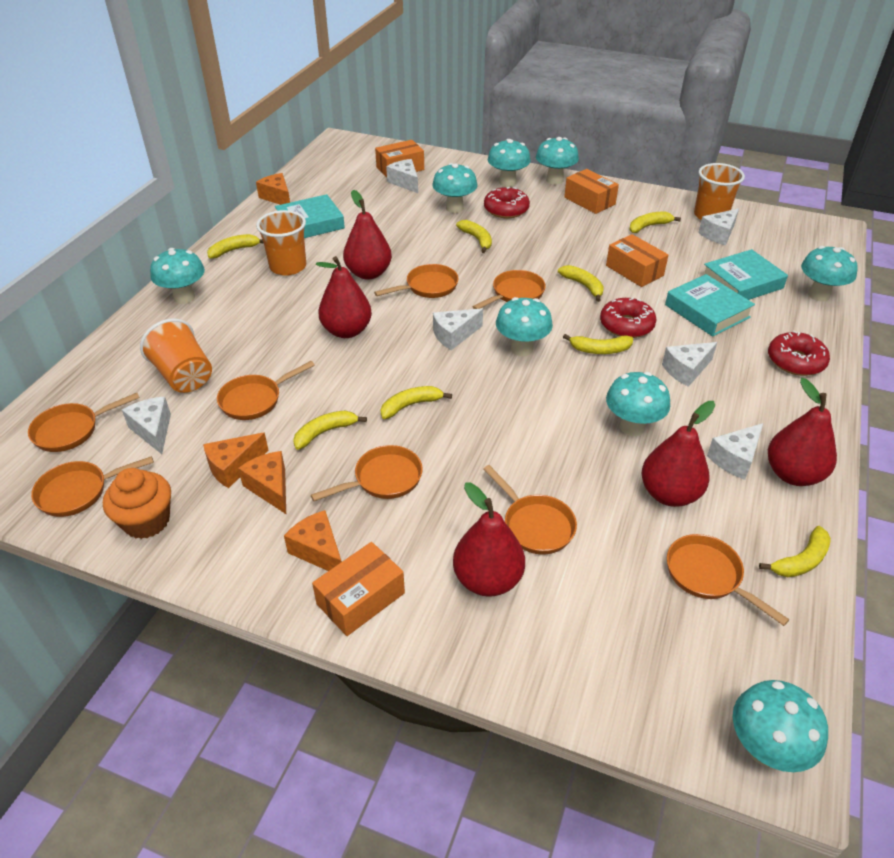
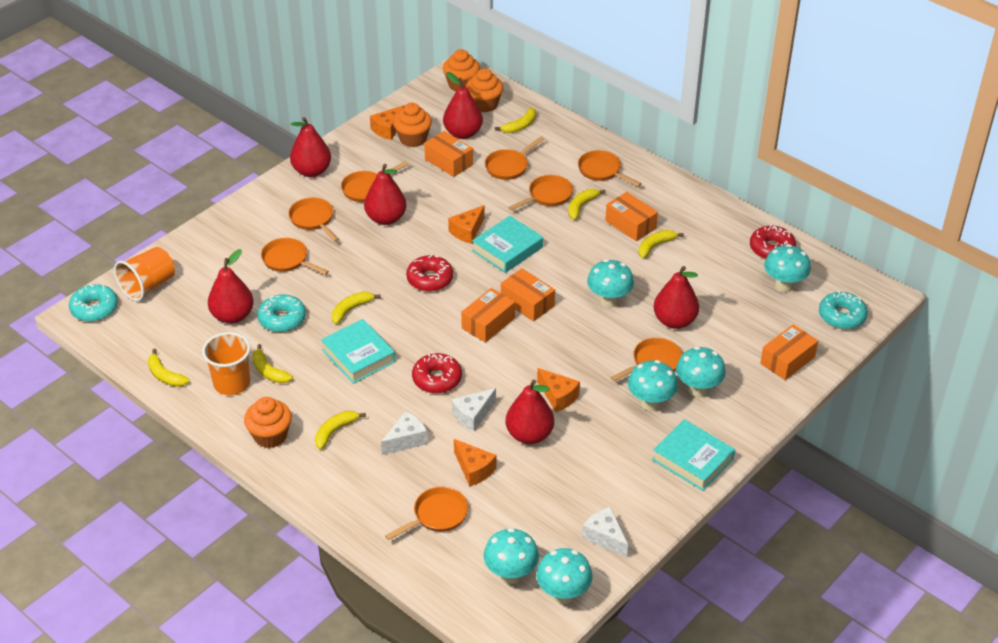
orange box: 4 -> 5
orange cup: 3 -> 2
orange cupcake: 1 -> 4
red pear: 5 -> 6
turquoise donut: 0 -> 3
turquoise mushroom: 8 -> 6
white cheese: 6 -> 3
yellow banana: 8 -> 7

